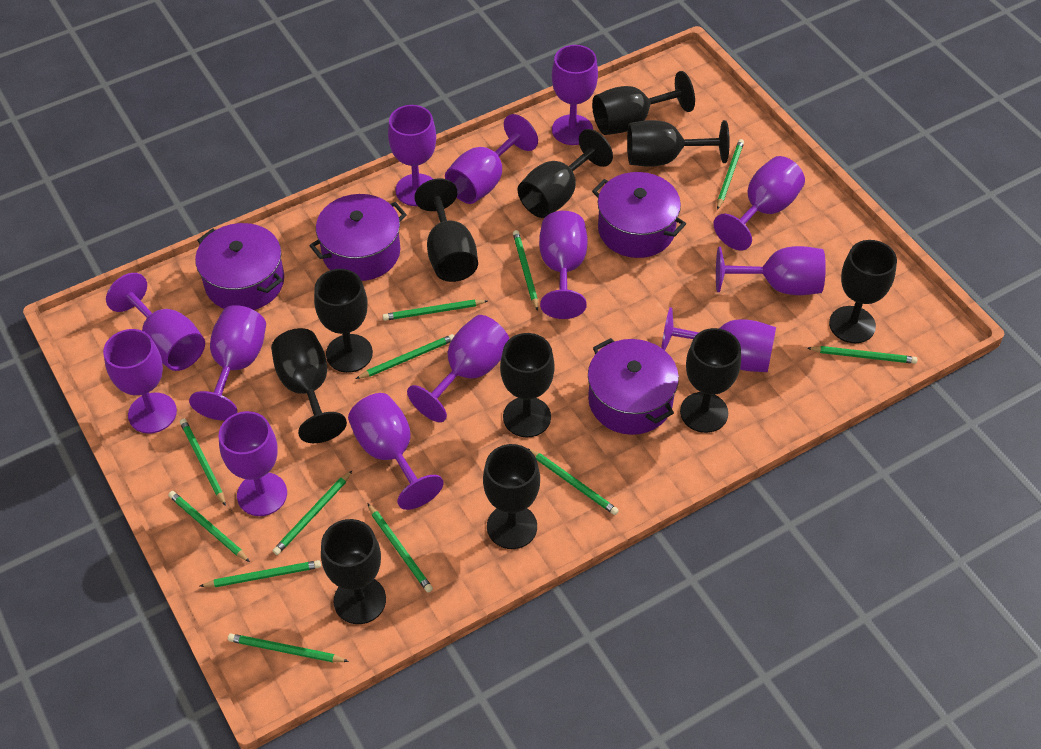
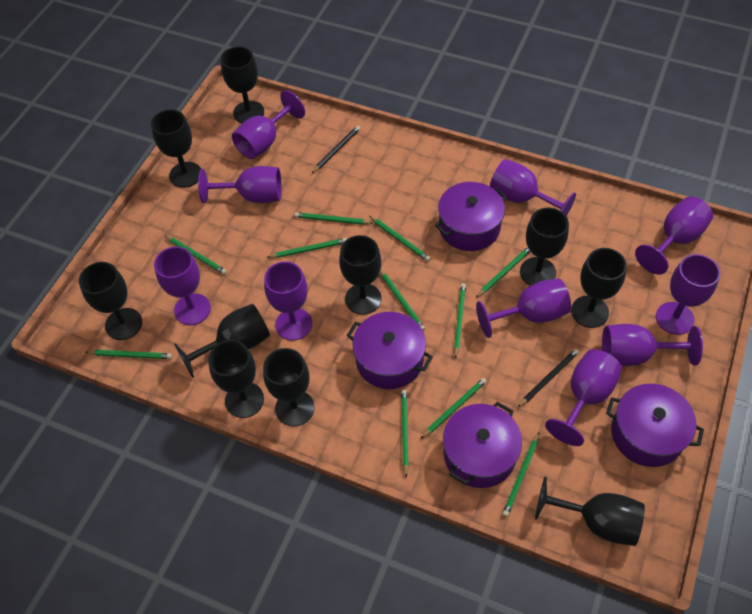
black goblet: 11 -> 10
black pencil: 0 -> 2
green pencil: 12 -> 11
purple goblet: 13 -> 10

